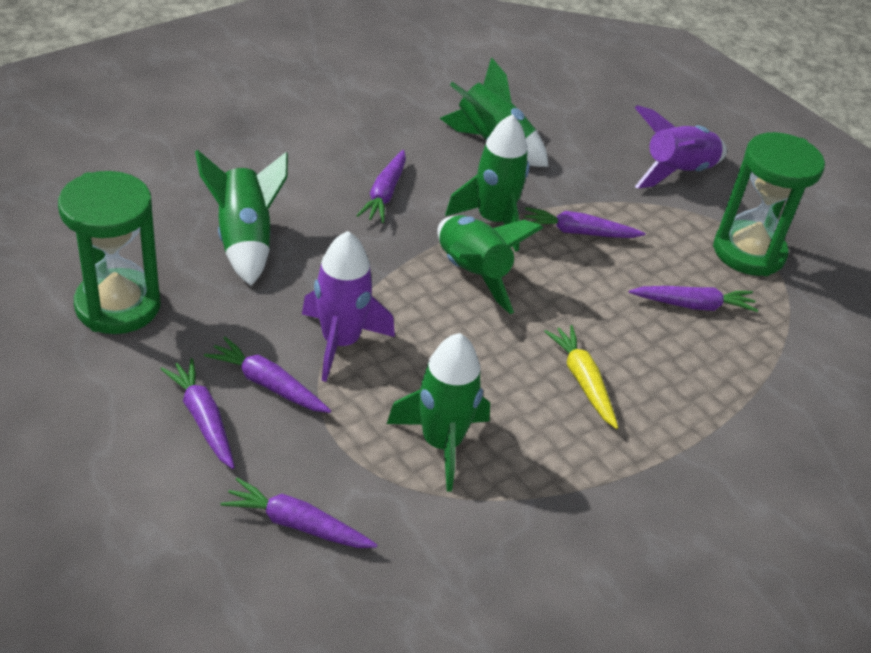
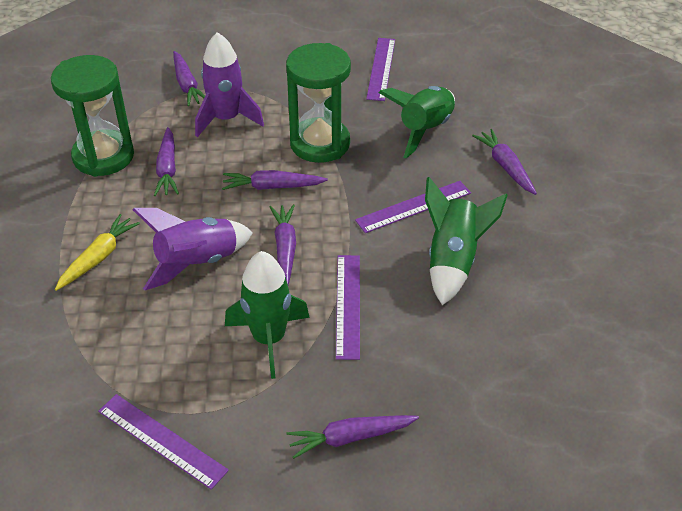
green rocket: 5 -> 3
purple ruler: 0 -> 4

